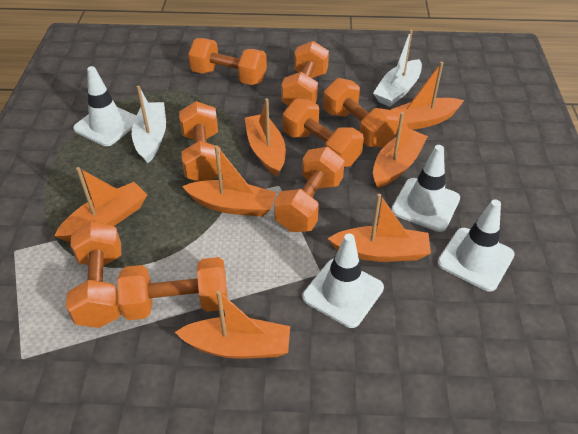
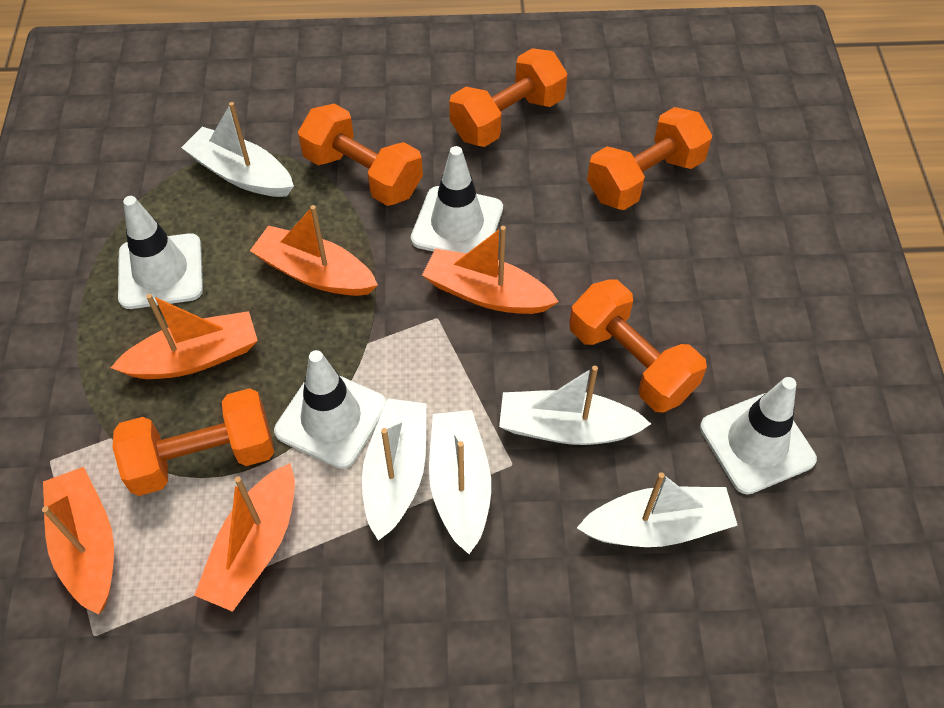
orange boat: 7 -> 5
orange dumbbell: 8 -> 5
white boat: 2 -> 5

